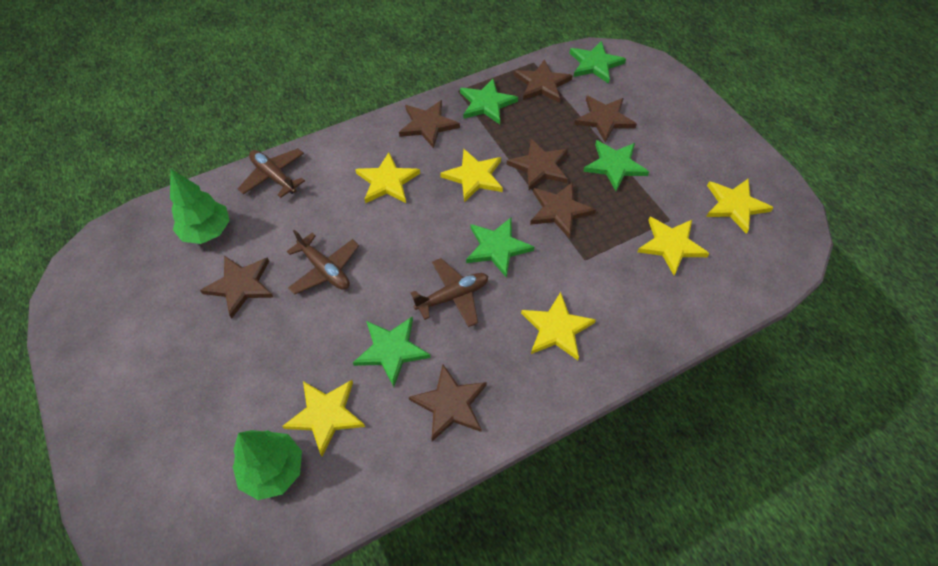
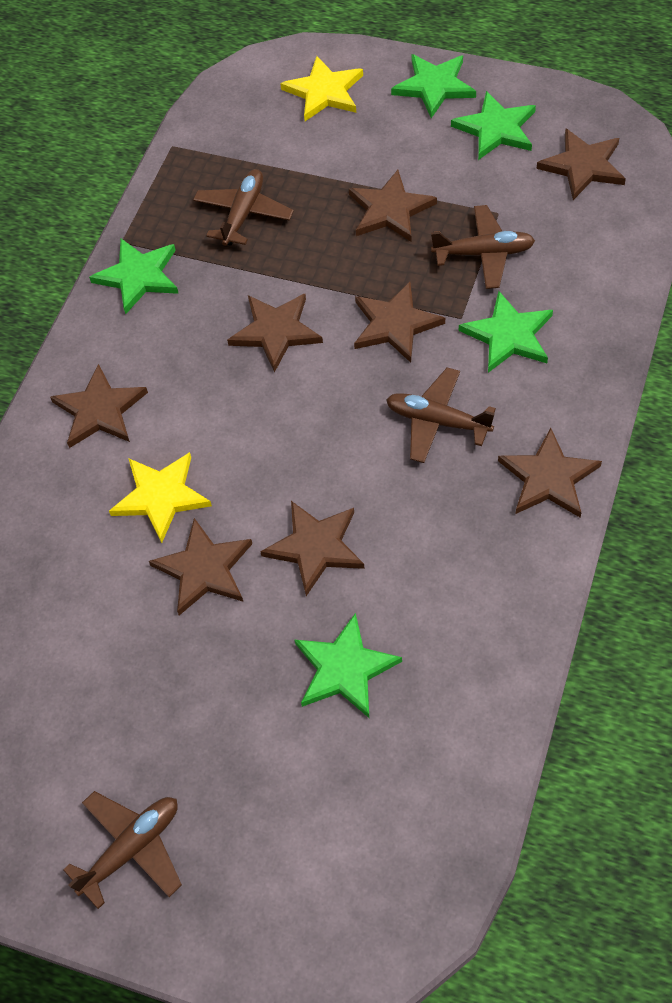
brown plane: 3 -> 4
brown star: 7 -> 8
green tree: 2 -> 0
yellow star: 6 -> 2

